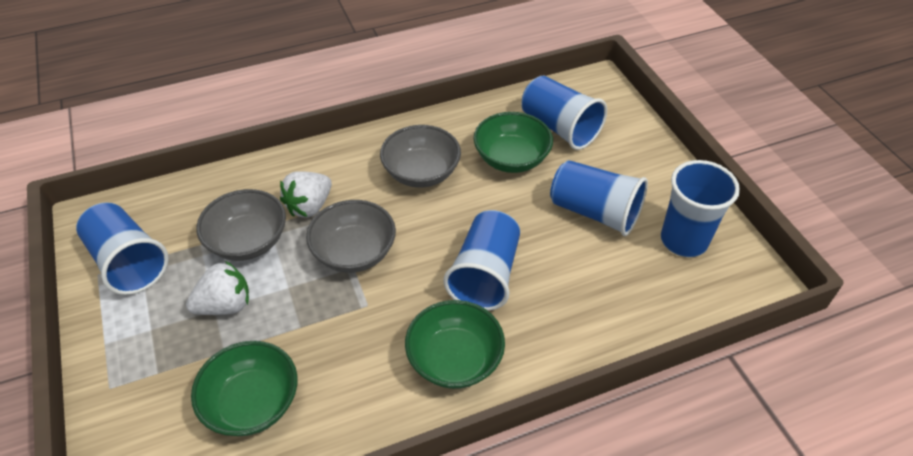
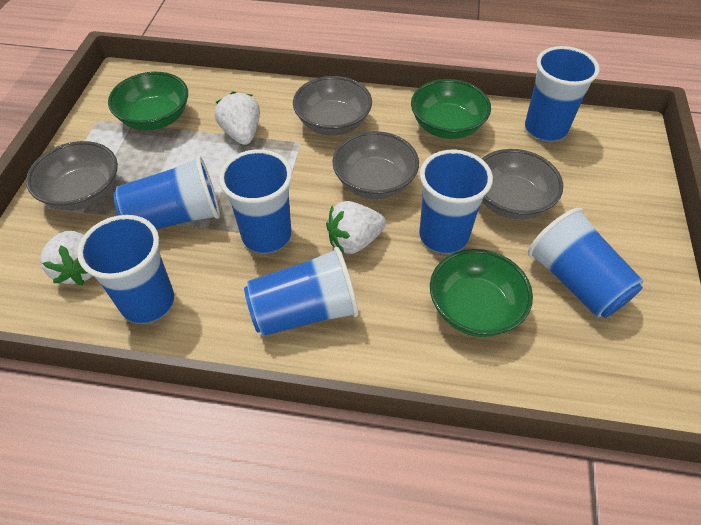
blue cup: 5 -> 7
grey bowl: 3 -> 4
white strawberry: 2 -> 3

